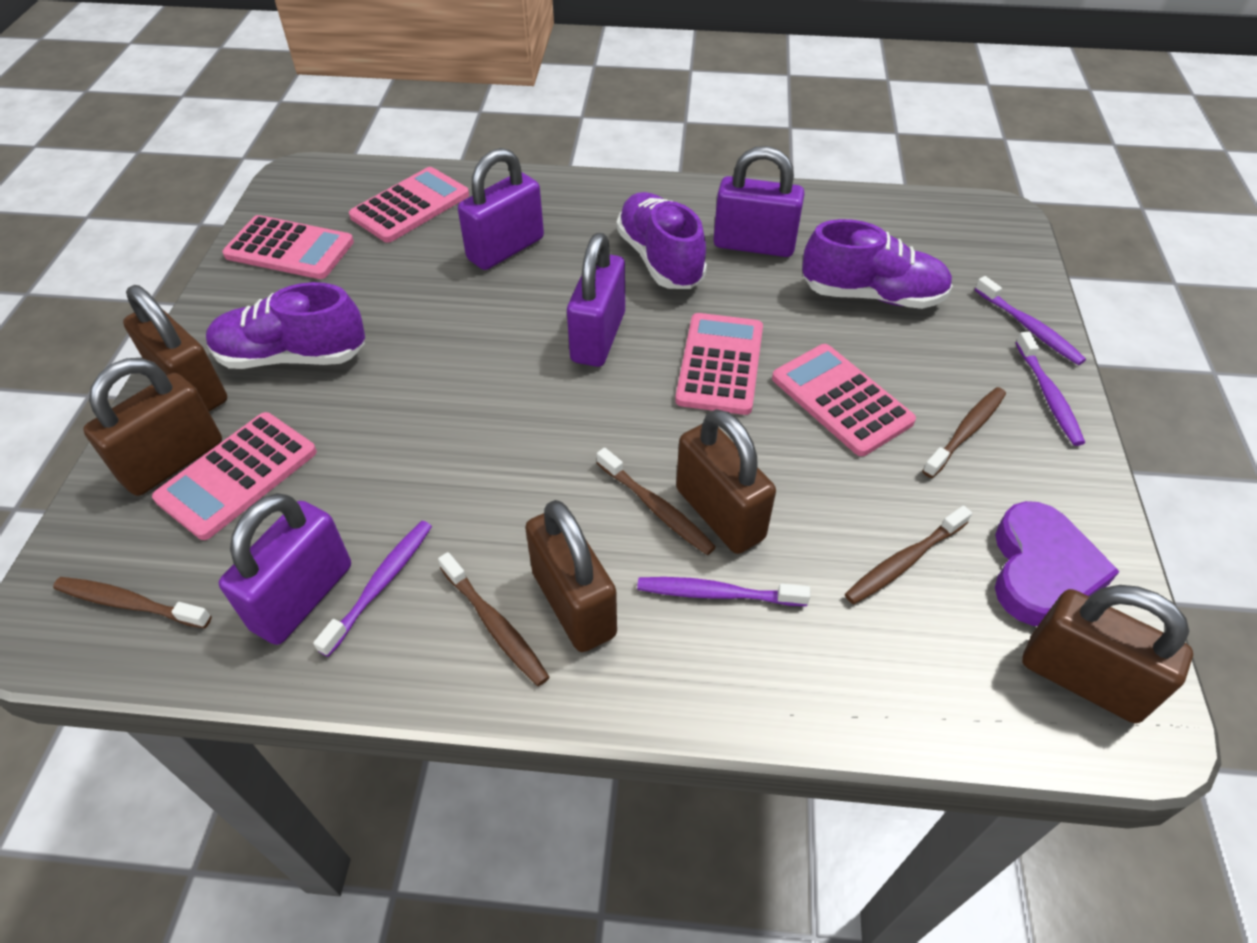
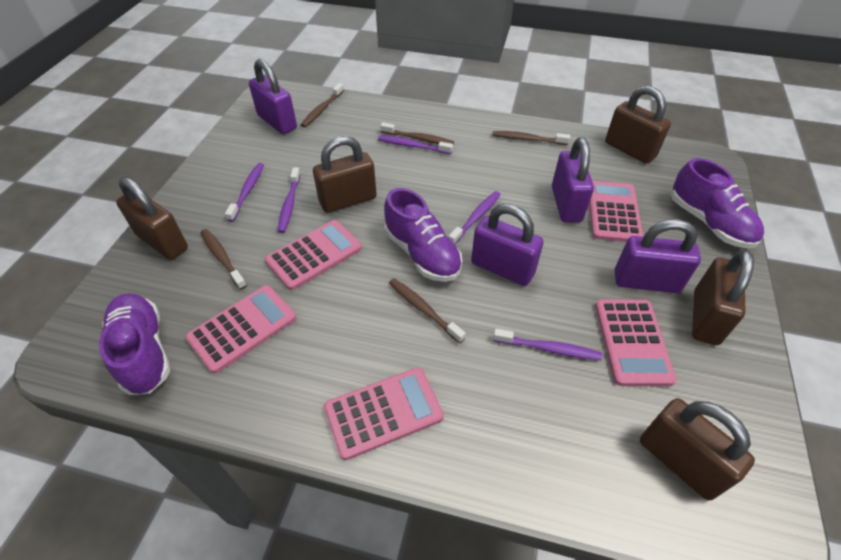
purple heart: 1 -> 0
purple toothbrush: 4 -> 5

